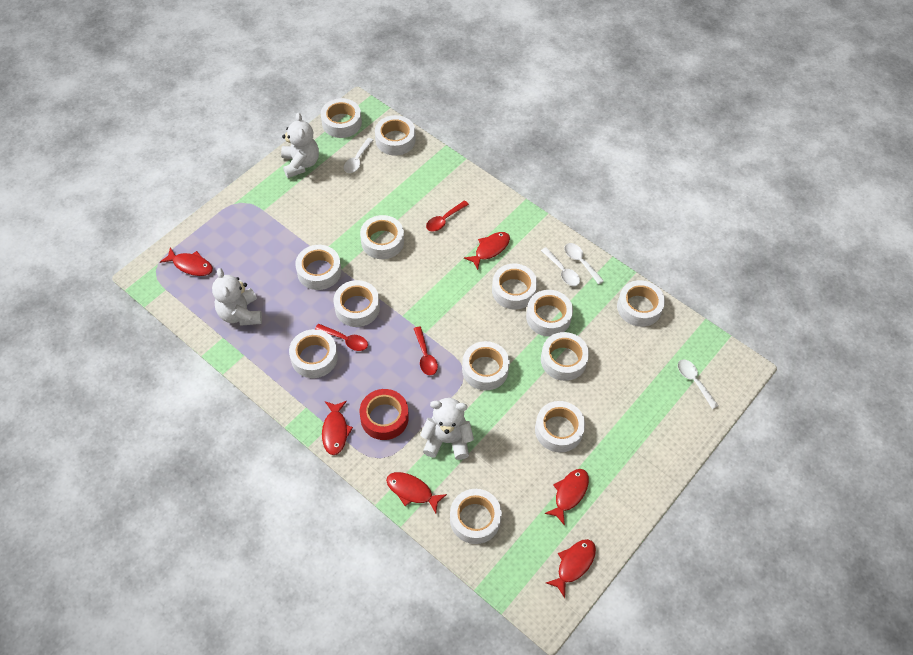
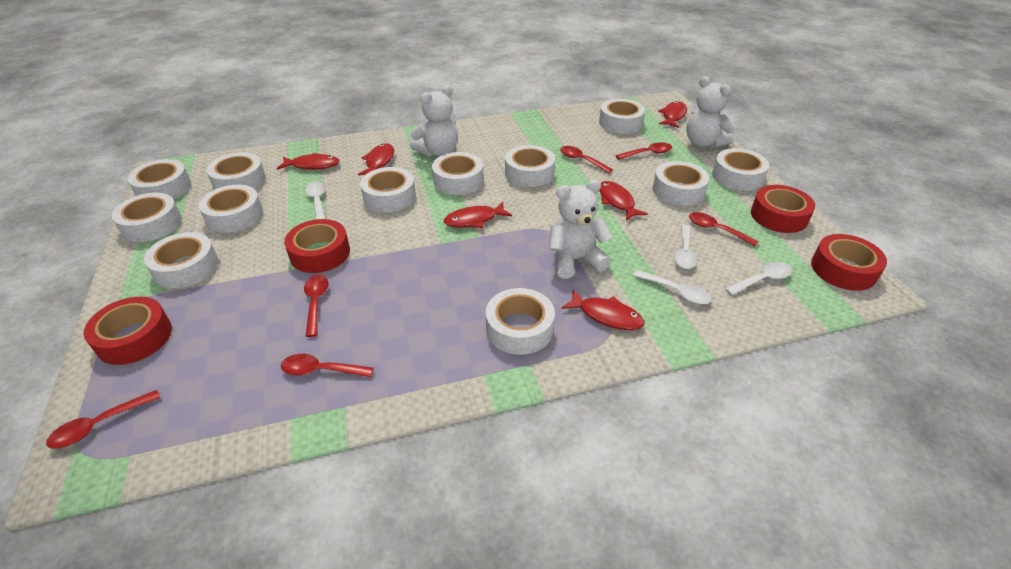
red spoon: 3 -> 6
red tape: 1 -> 4
white tape: 13 -> 12

